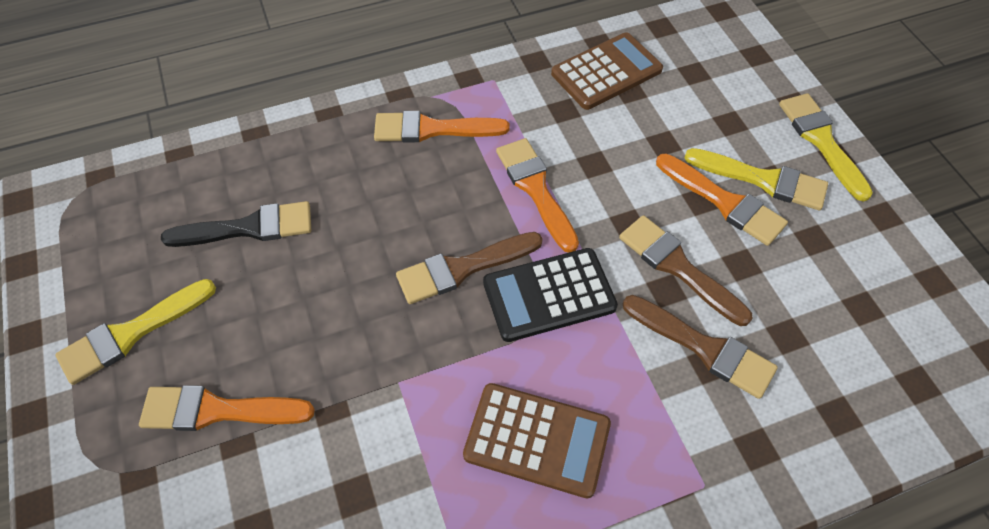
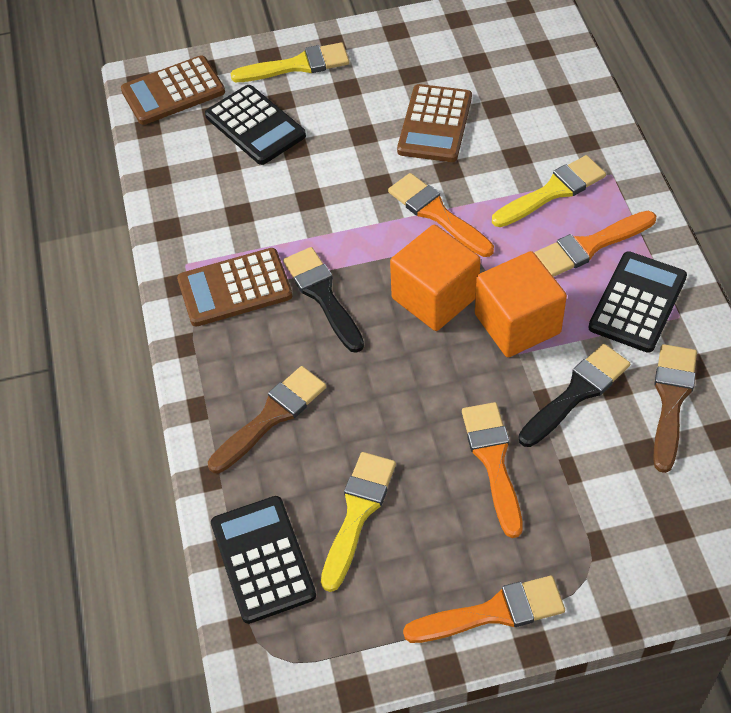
black brush: 1 -> 2
black calculator: 1 -> 3
brown brush: 3 -> 2
brown calculator: 2 -> 3
orange cube: 0 -> 2

